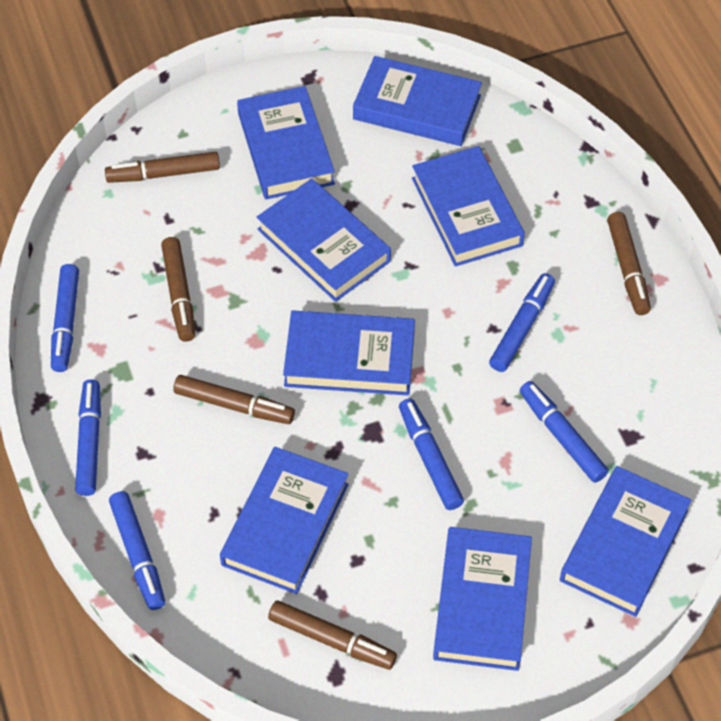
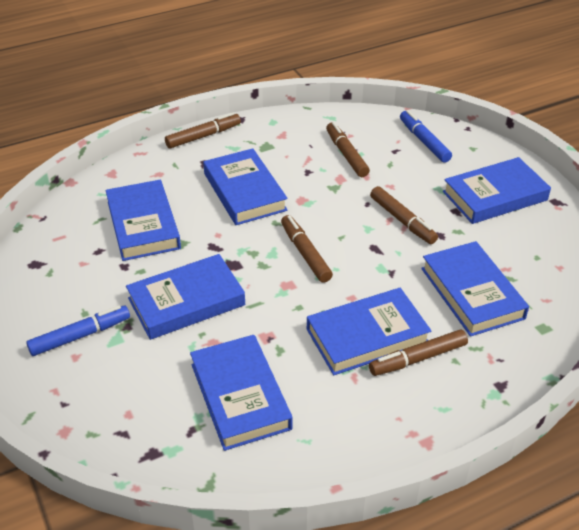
blue book: 8 -> 7
blue marker: 6 -> 2

